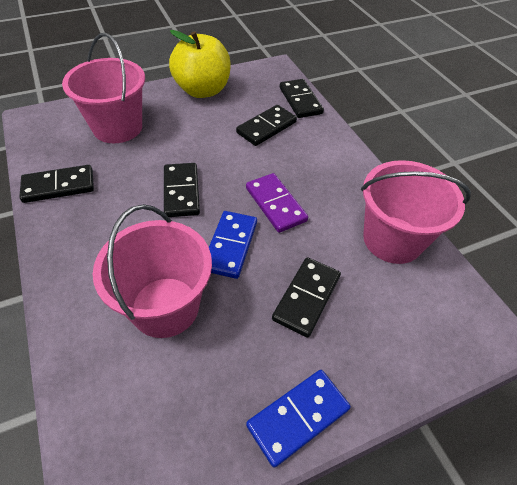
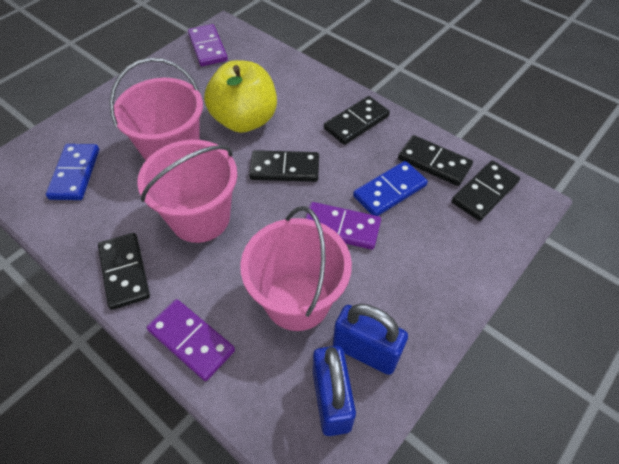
blue padlock: 0 -> 2
purple domino: 1 -> 3

